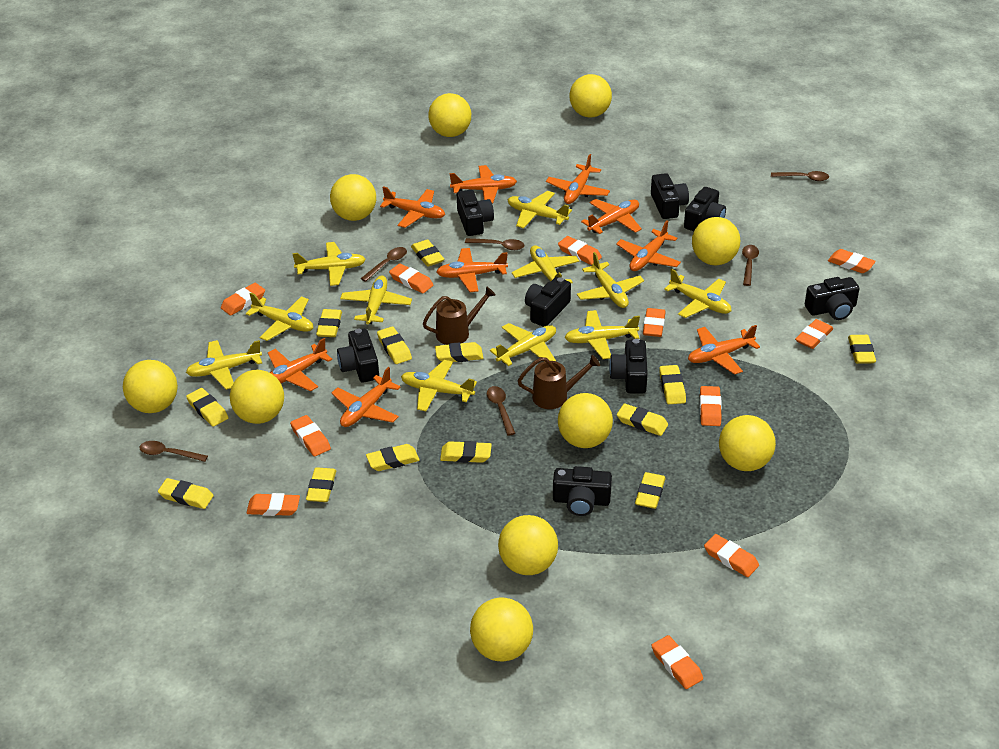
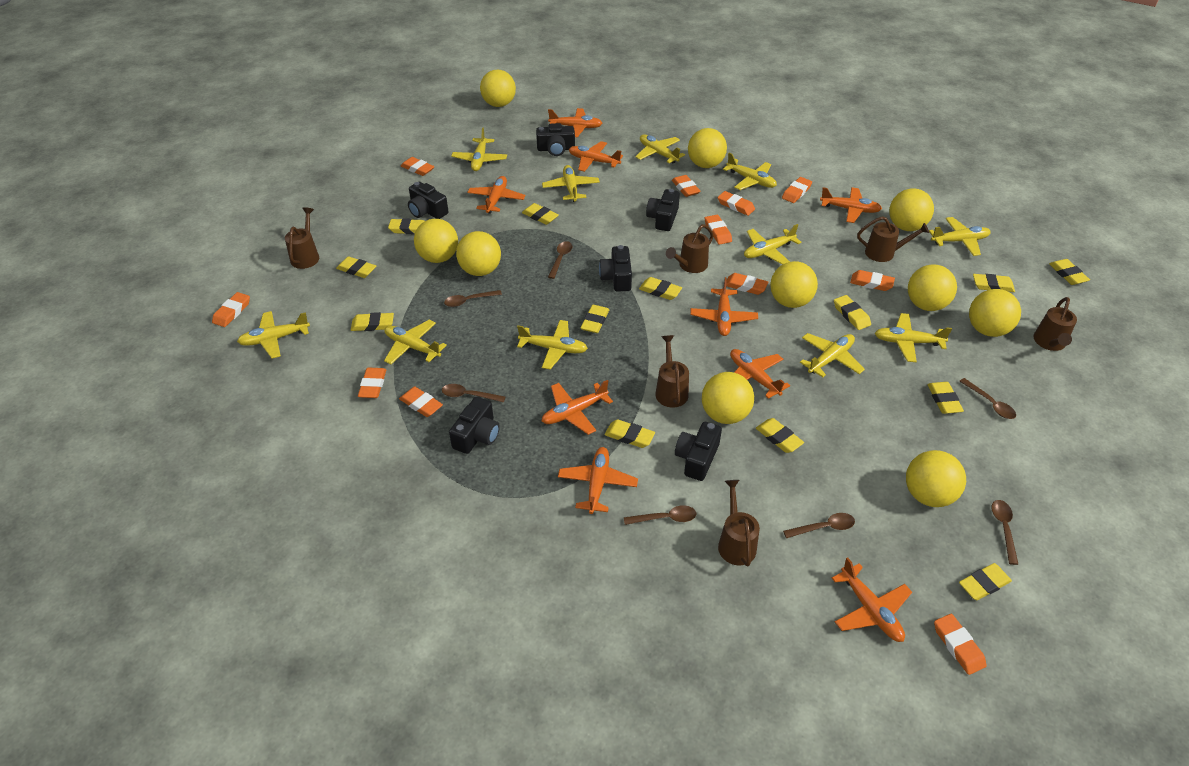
black camera: 8 -> 6
brown spoon: 6 -> 7
brown watering can: 2 -> 6

